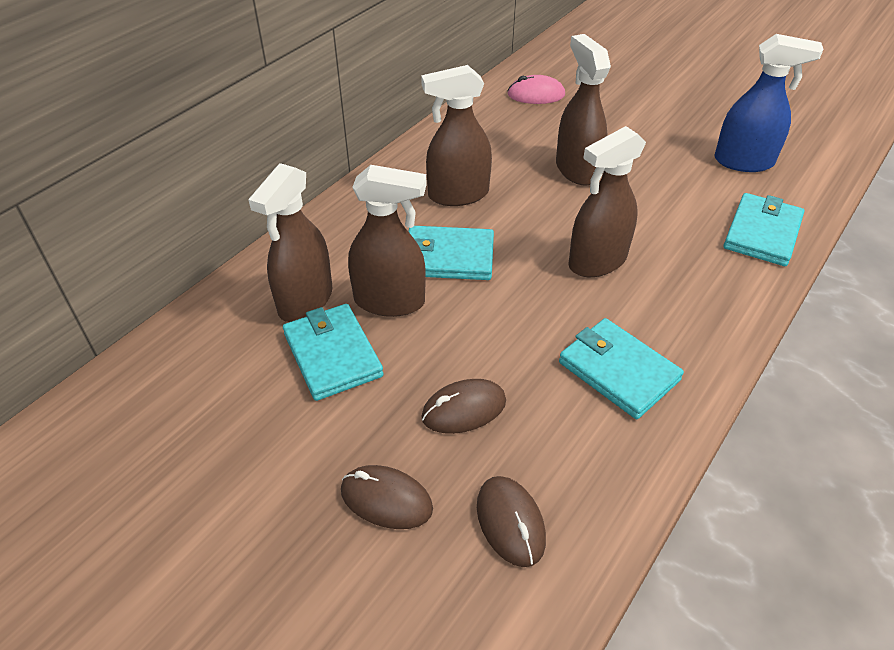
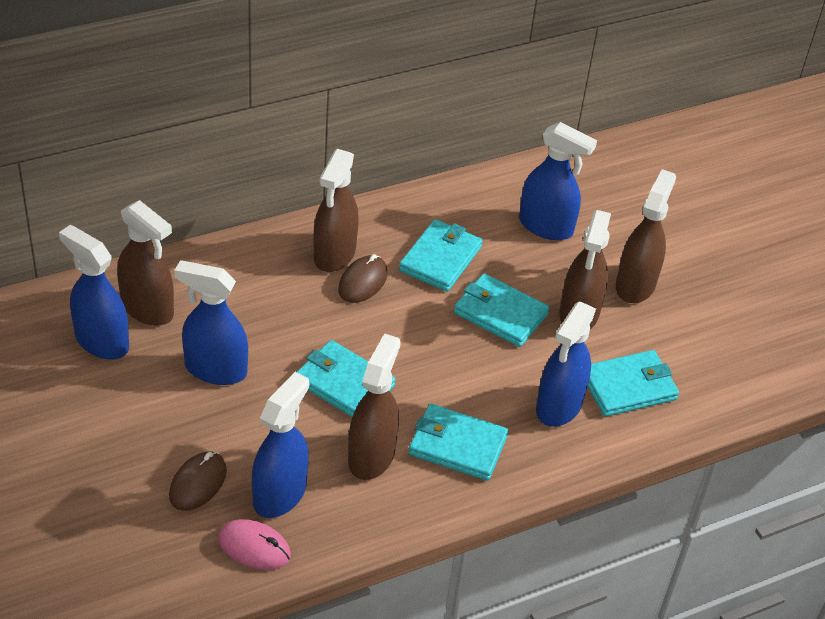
blue spray bottle: 1 -> 5
brown mouse: 3 -> 2
turquoise wallet: 4 -> 5

